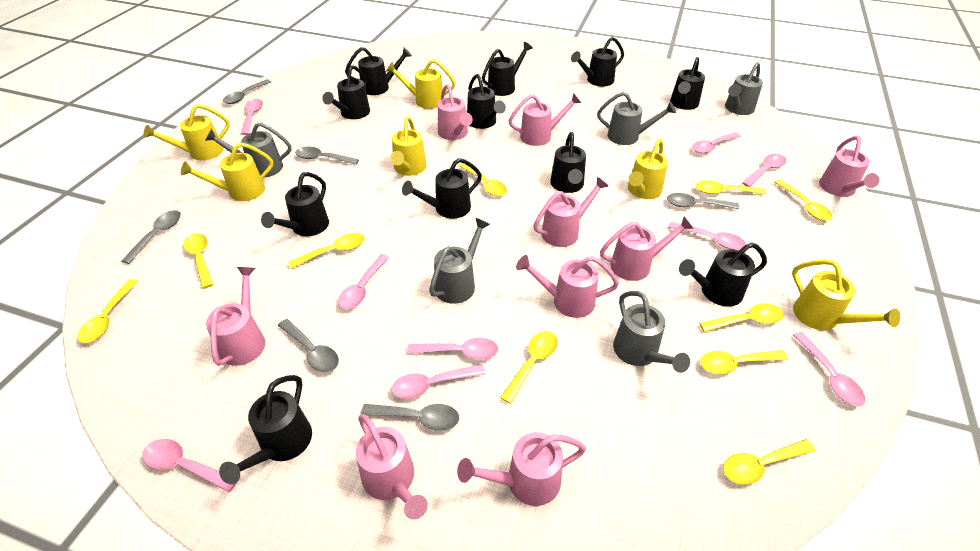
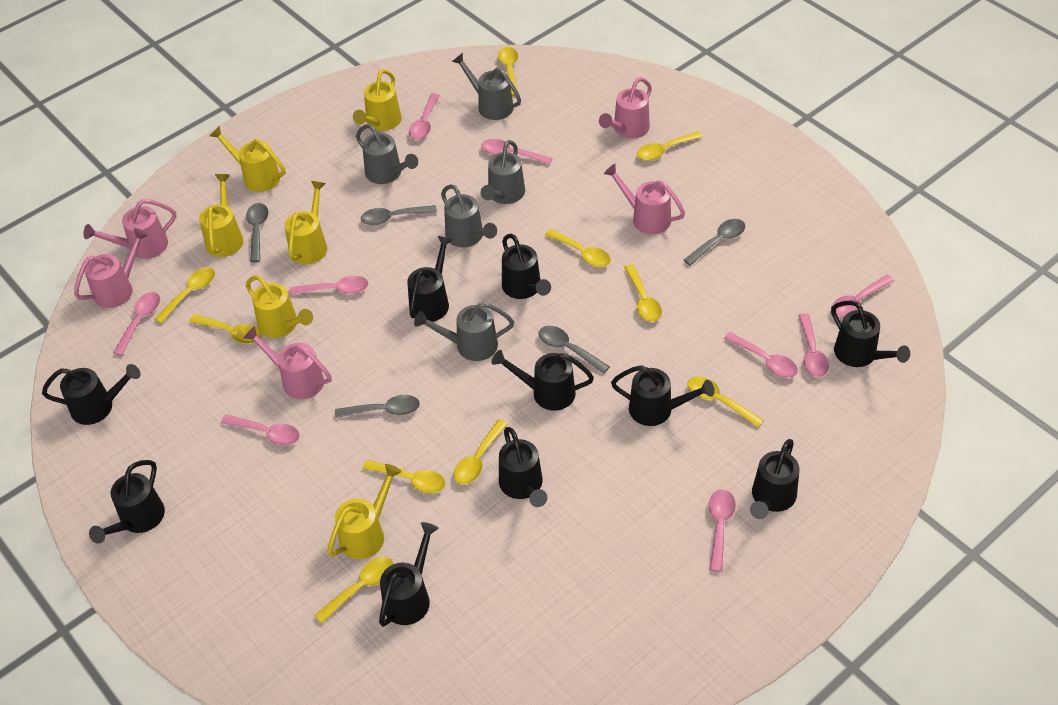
black watering can: 11 -> 10
grey spoon: 6 -> 5
pink watering can: 9 -> 5

